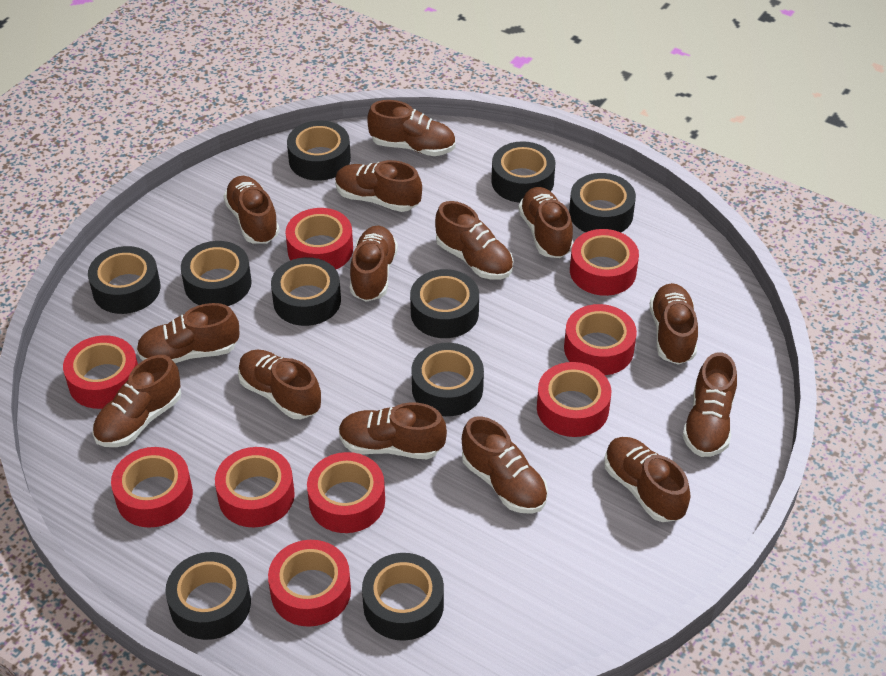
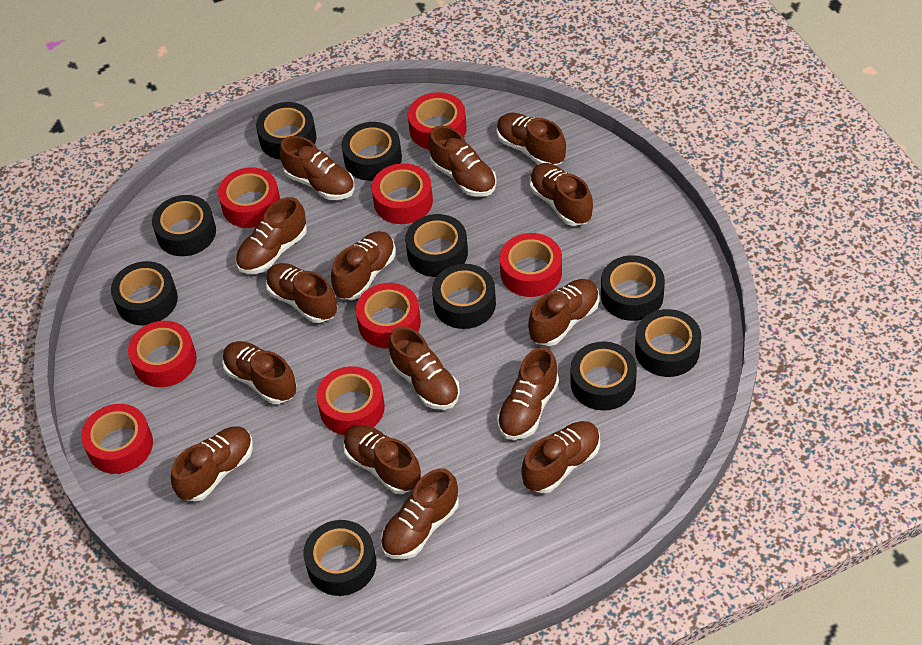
brown shoe: 14 -> 15
red tape: 9 -> 8

